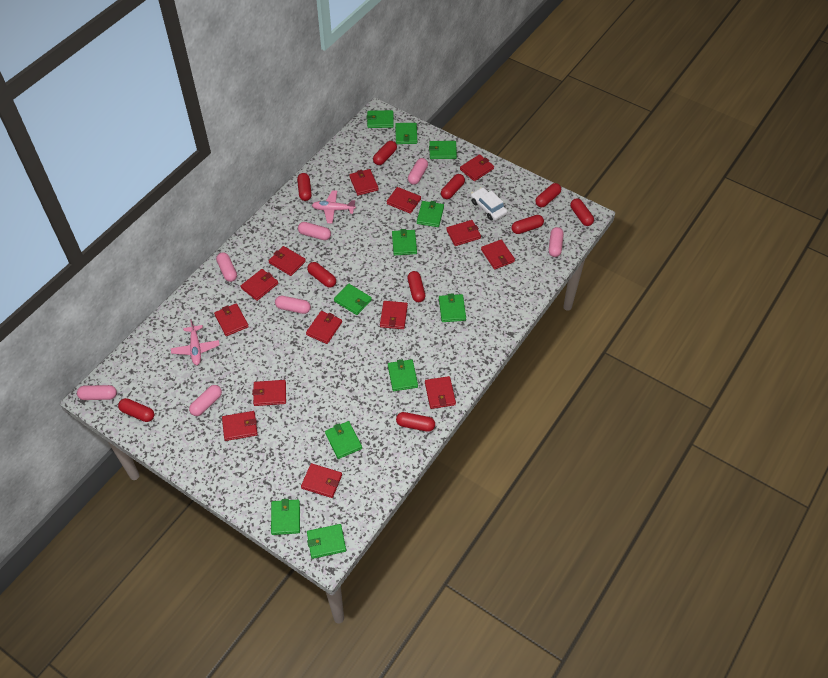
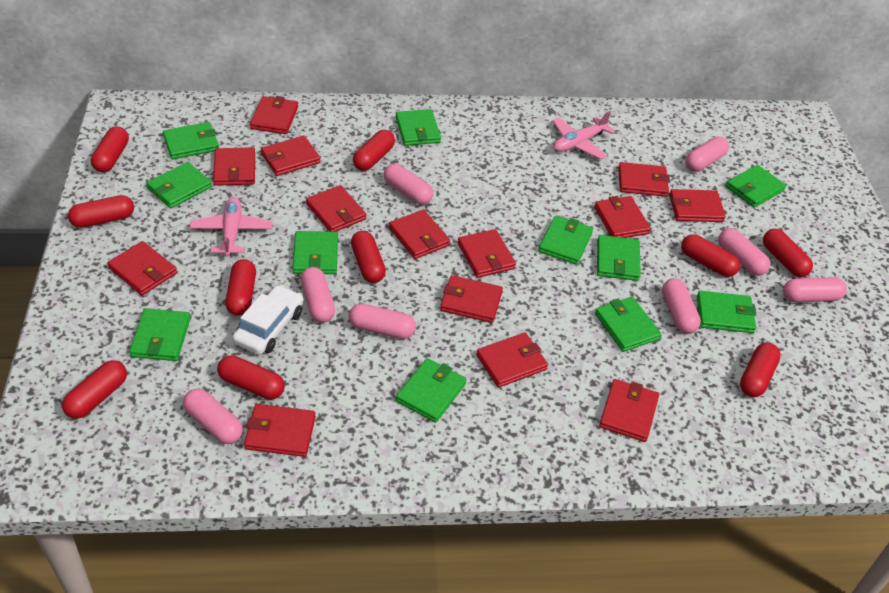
pink capsule: 7 -> 8

